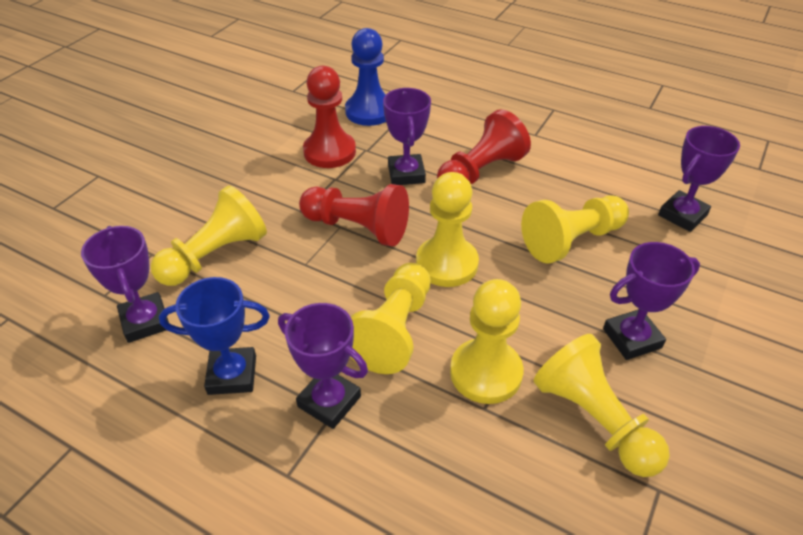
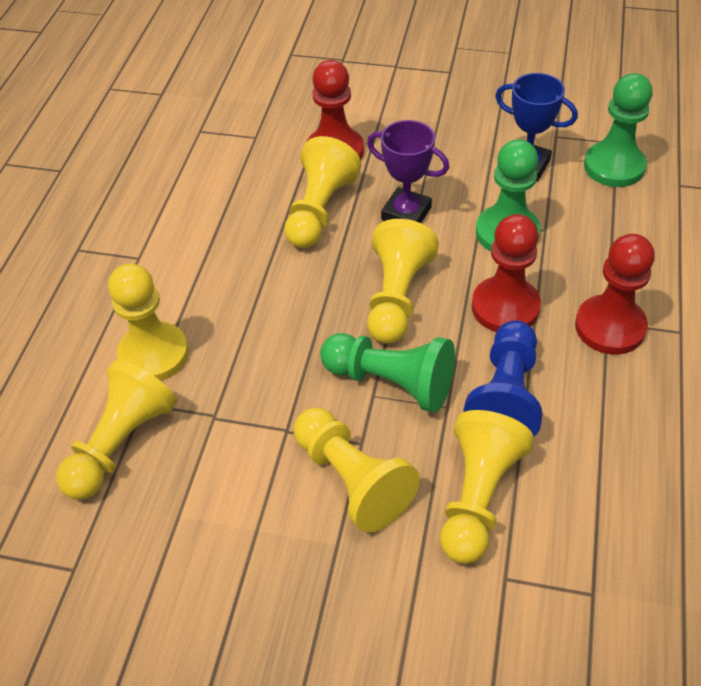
green pawn: 0 -> 3
purple trophy: 5 -> 1

